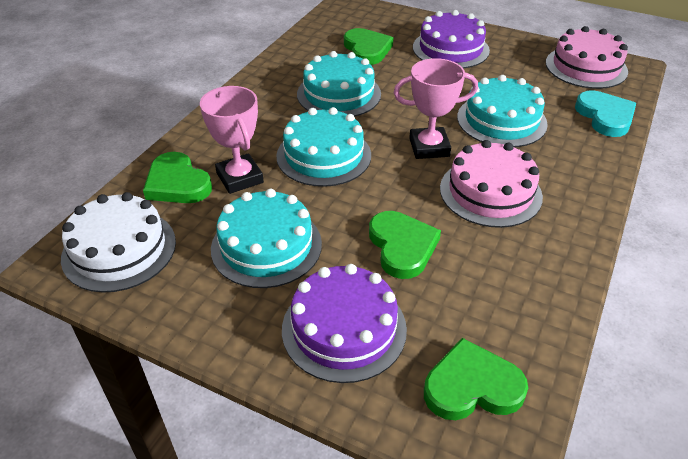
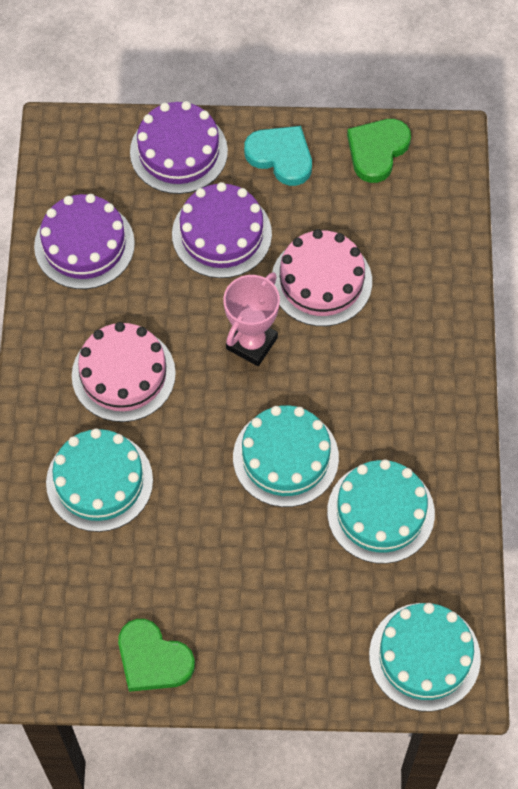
green heart: 4 -> 2
pink trophy: 2 -> 1
purple cake: 2 -> 3
white cake: 1 -> 0

